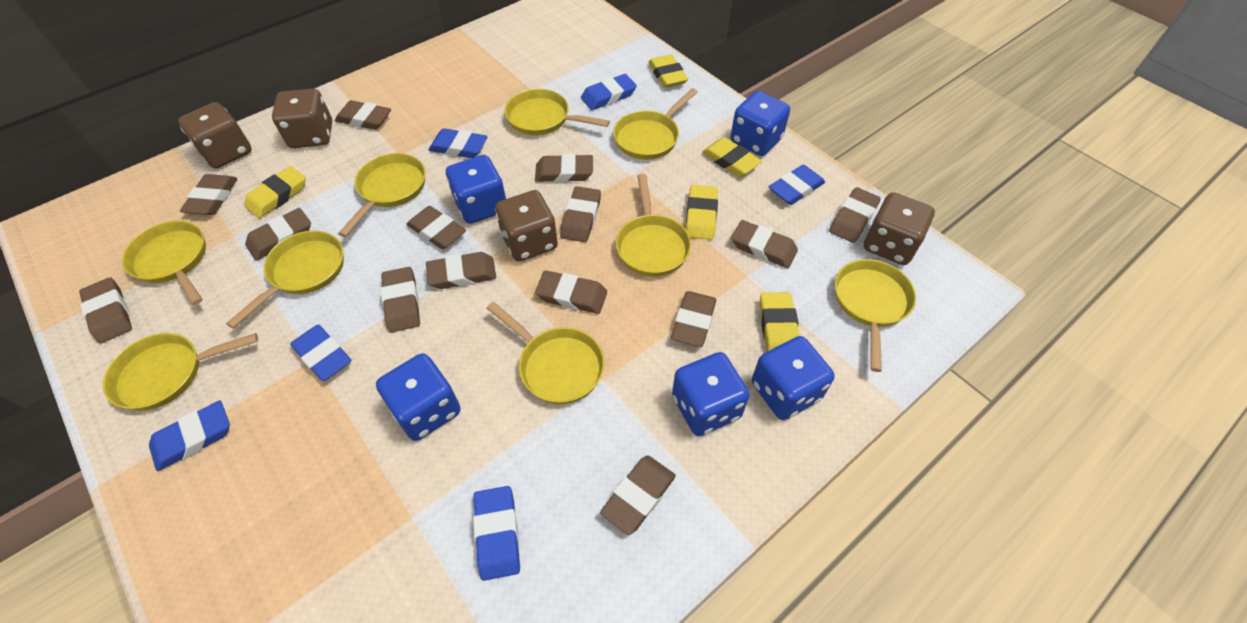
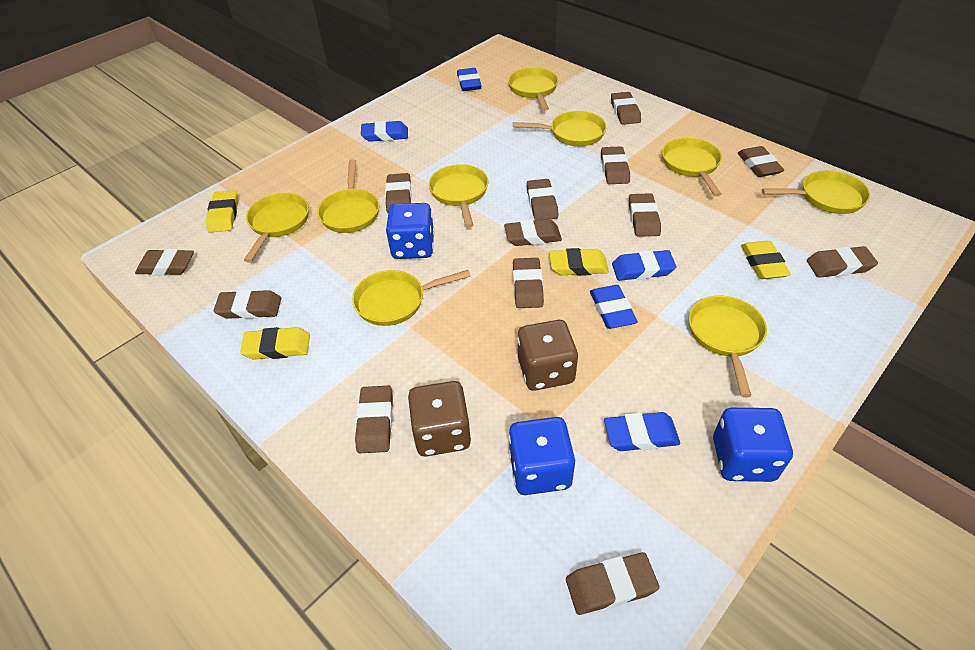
blue dice: 5 -> 3
blue eraser: 6 -> 5
brown dice: 4 -> 2
brown eraser: 14 -> 13
yellow eraser: 5 -> 4

